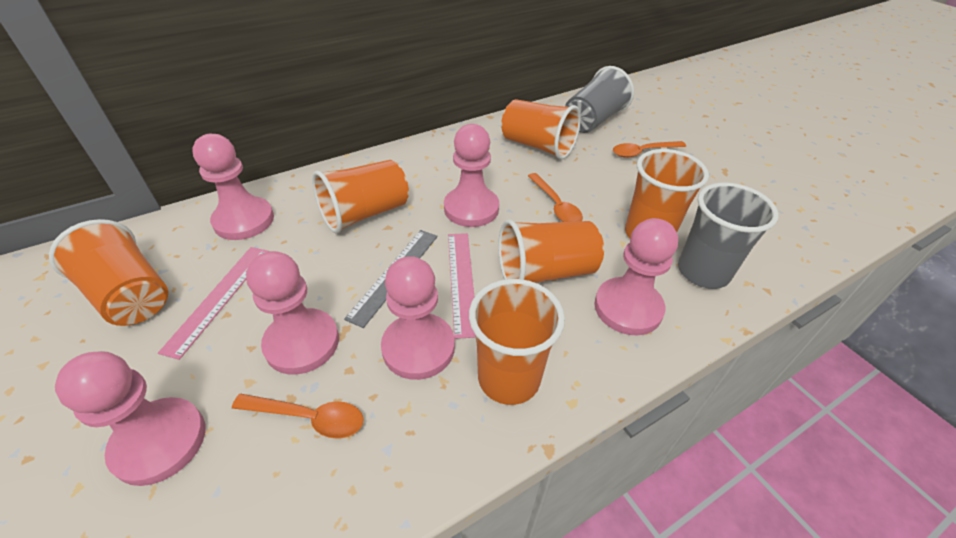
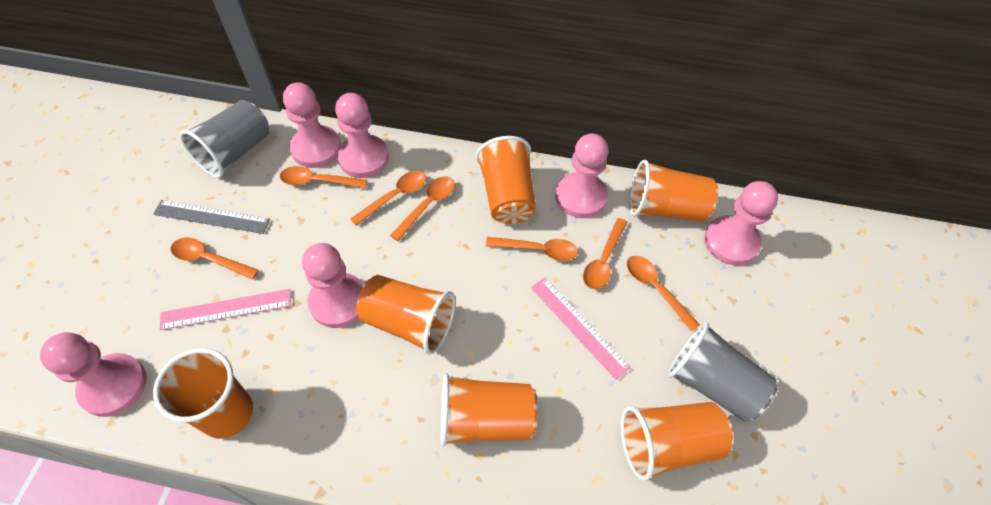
orange spoon: 3 -> 7

